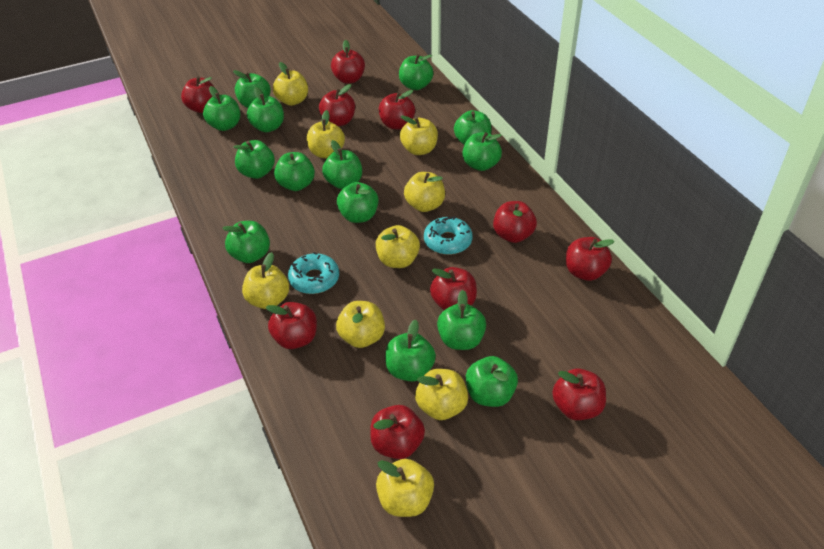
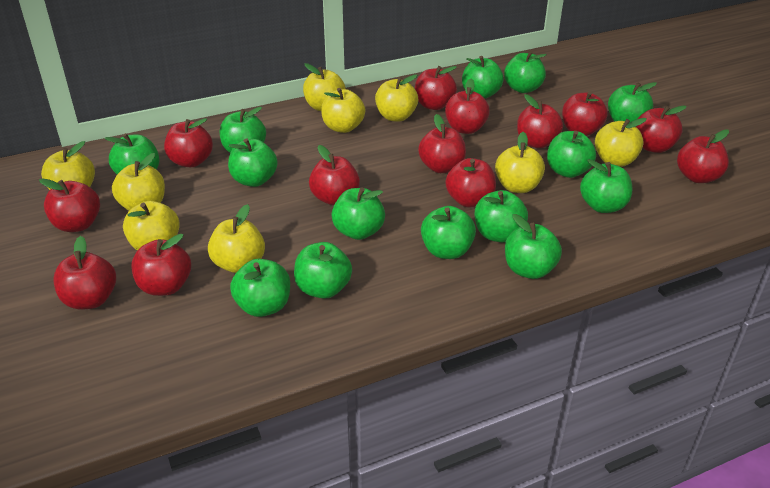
red apple: 10 -> 13
turquoise donut: 2 -> 0

